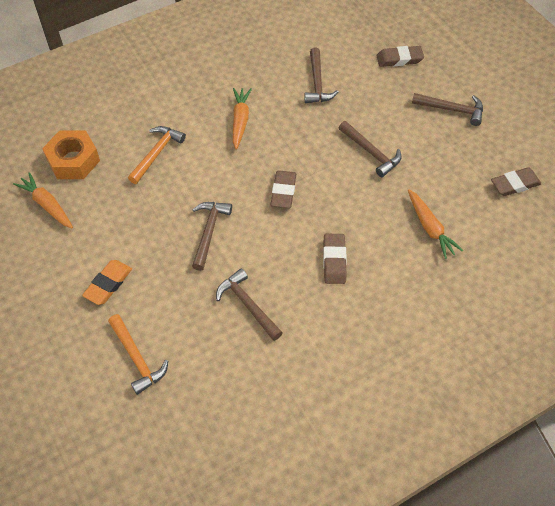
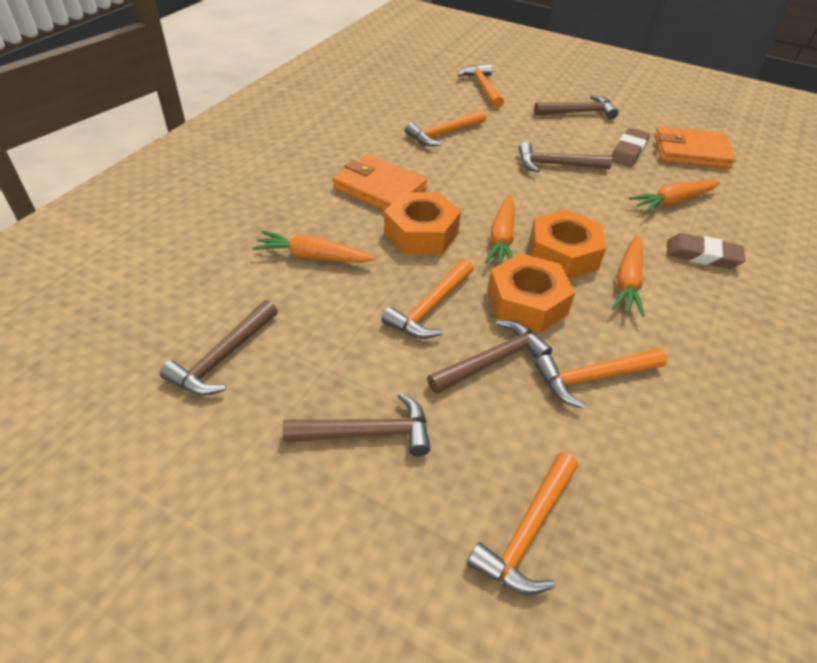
brown eraser: 4 -> 2
orange carrot: 3 -> 4
orange eraser: 1 -> 0
orange hammer: 2 -> 5
orange nut: 1 -> 3
orange wallet: 0 -> 2

